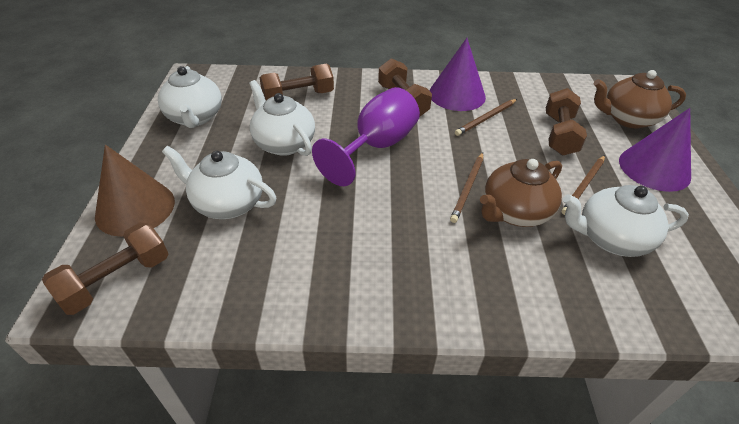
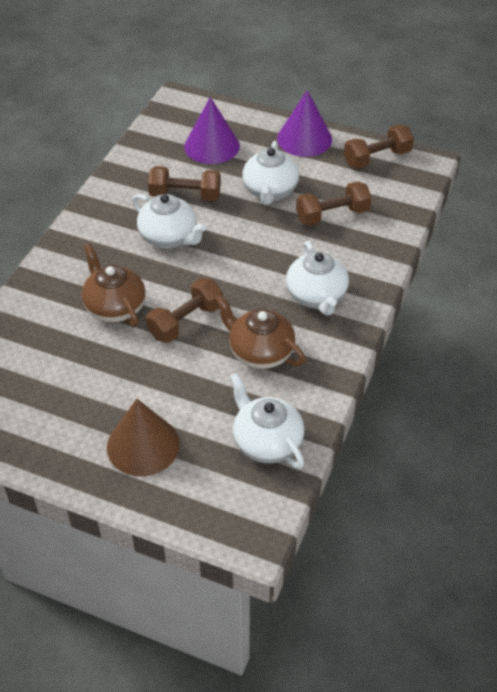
brown pencil: 3 -> 0
purple goblet: 1 -> 0

